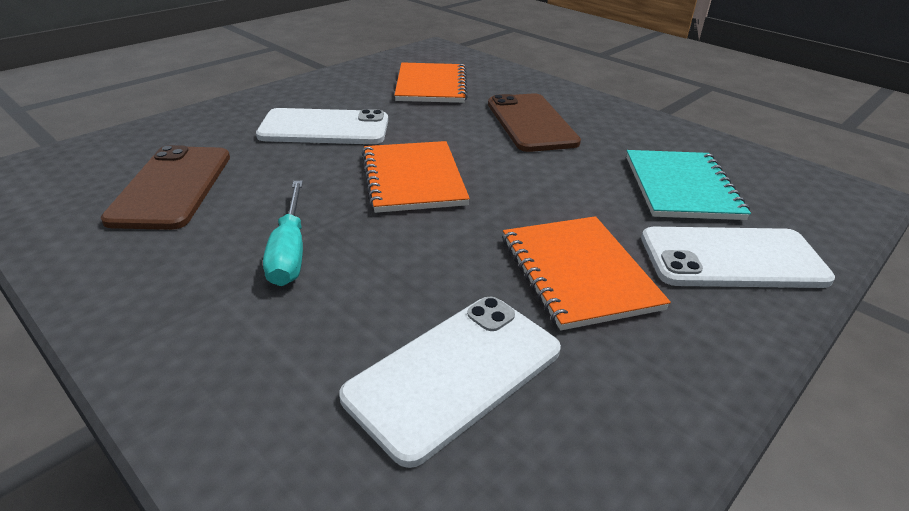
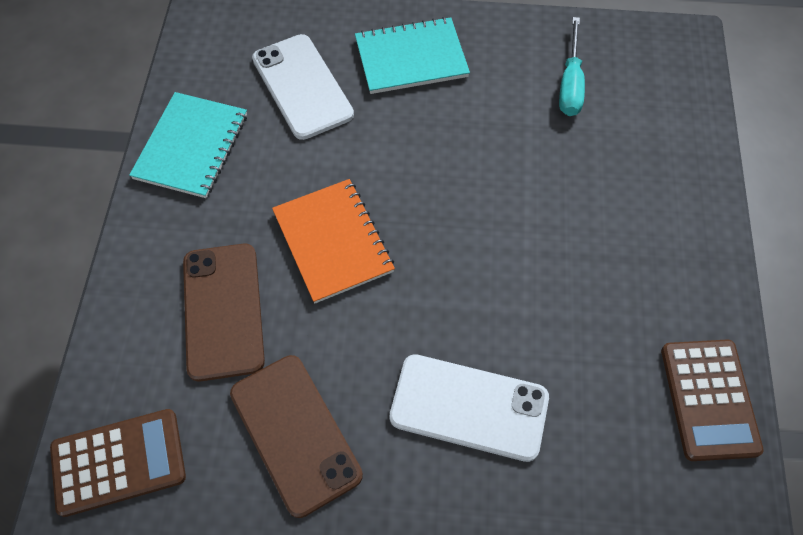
brown calculator: 0 -> 2
orange notebook: 3 -> 1
turquoise notebook: 1 -> 2
white phone: 3 -> 2

